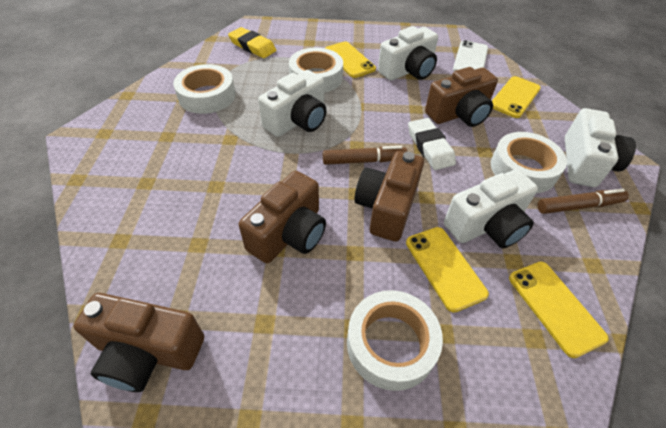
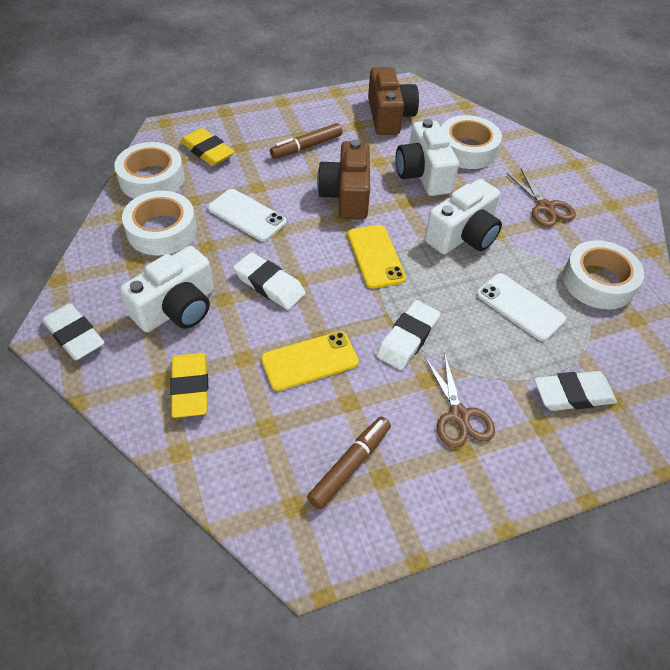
brown camera: 4 -> 2
brown scissors: 0 -> 2
white camera: 4 -> 3
white eraser: 1 -> 4
white phone: 1 -> 2
yellow eraser: 1 -> 2
yellow phone: 4 -> 2

